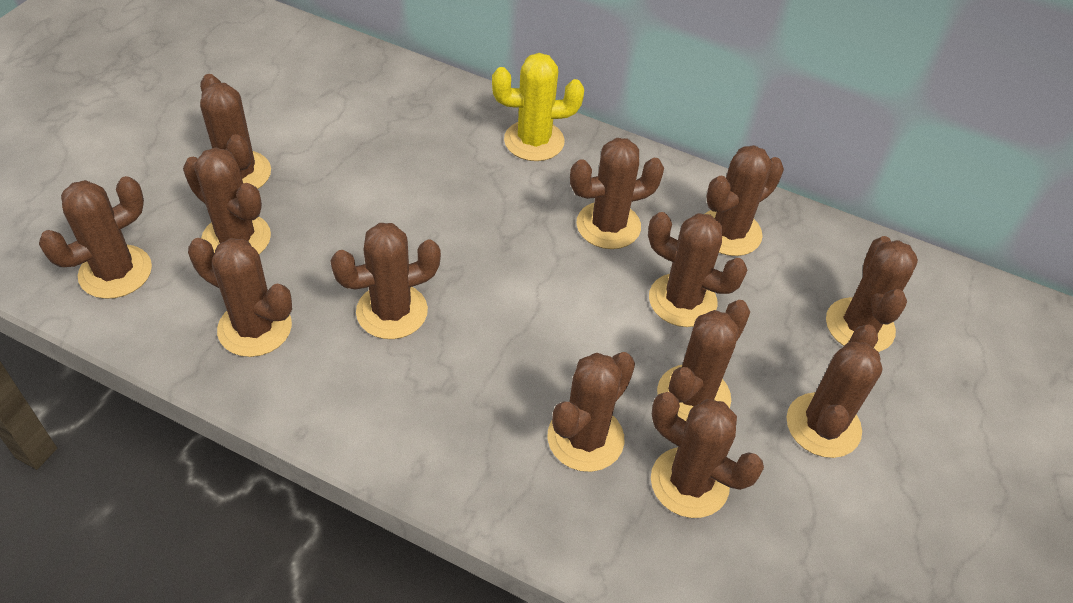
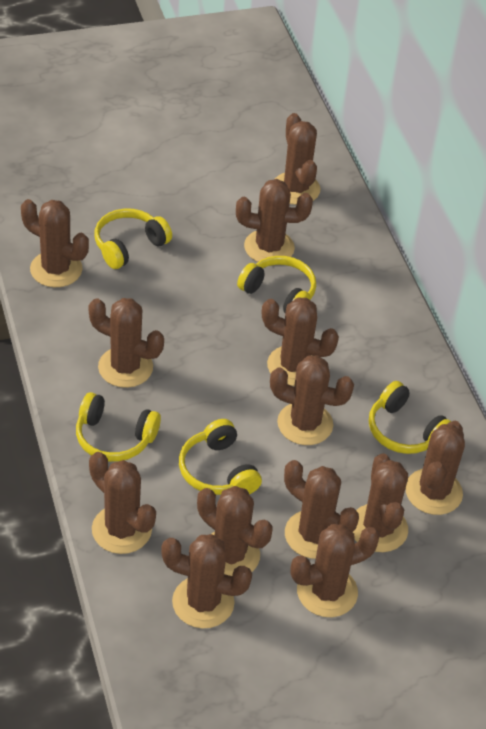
yellow cactus: 1 -> 0
yellow headphones: 0 -> 5

